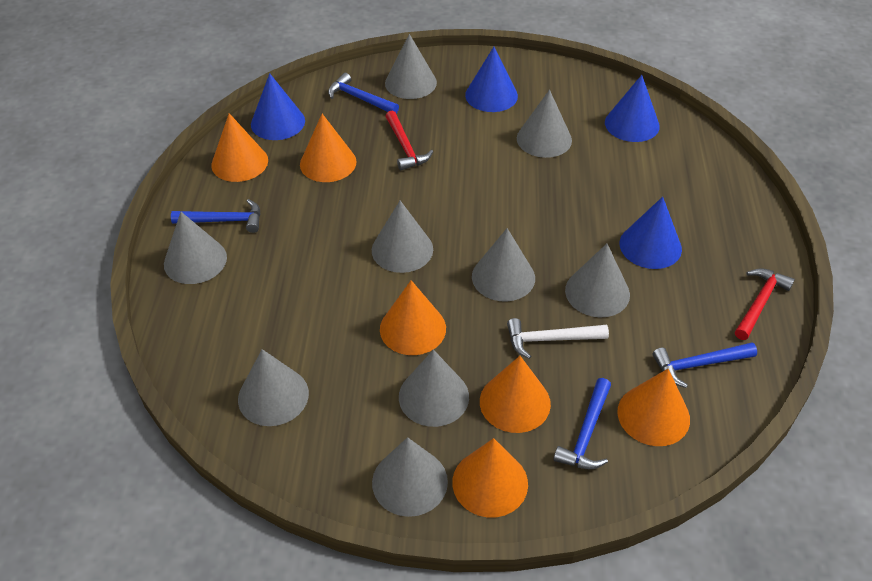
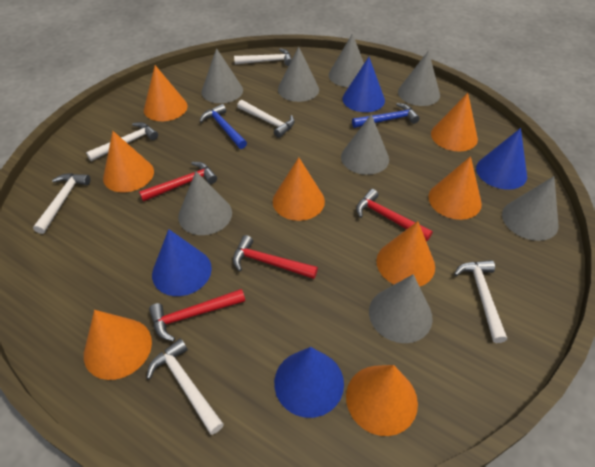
blue hammer: 4 -> 2
grey cone: 9 -> 8
orange cone: 6 -> 8
red hammer: 2 -> 4
white hammer: 1 -> 6

